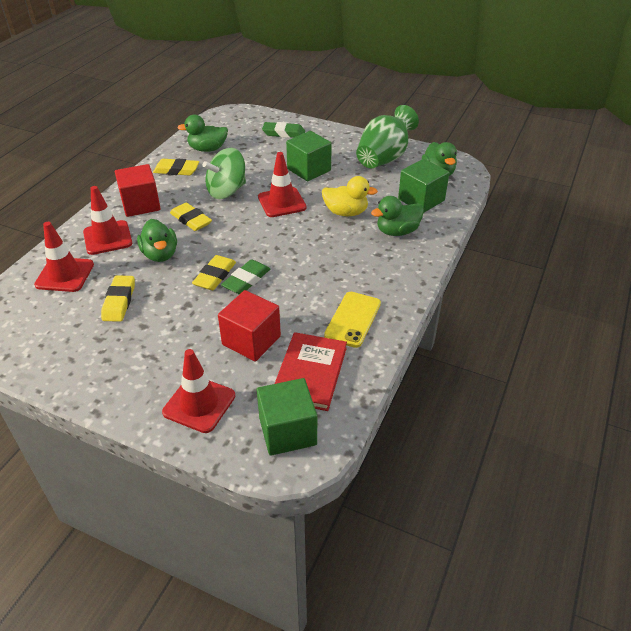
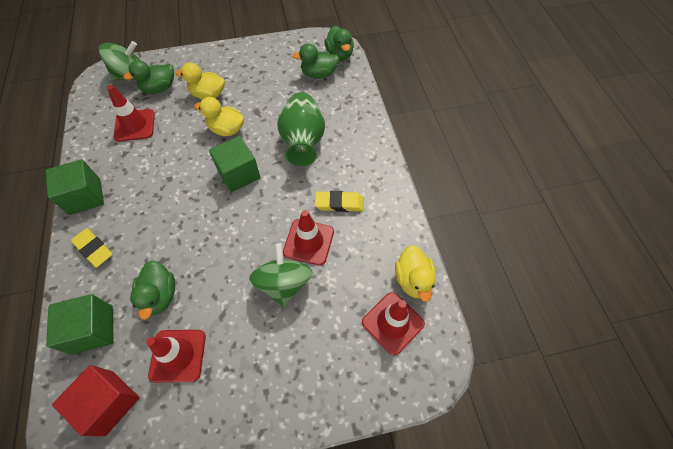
green eraser: 2 -> 0
green spinning top: 1 -> 2
red book: 1 -> 0
red cube: 2 -> 1
yellow duck: 1 -> 3
yellow eraser: 4 -> 2
yellow phone: 1 -> 0

